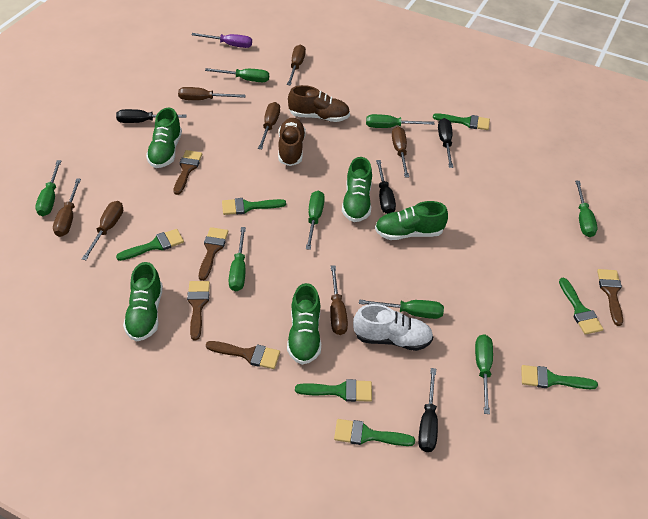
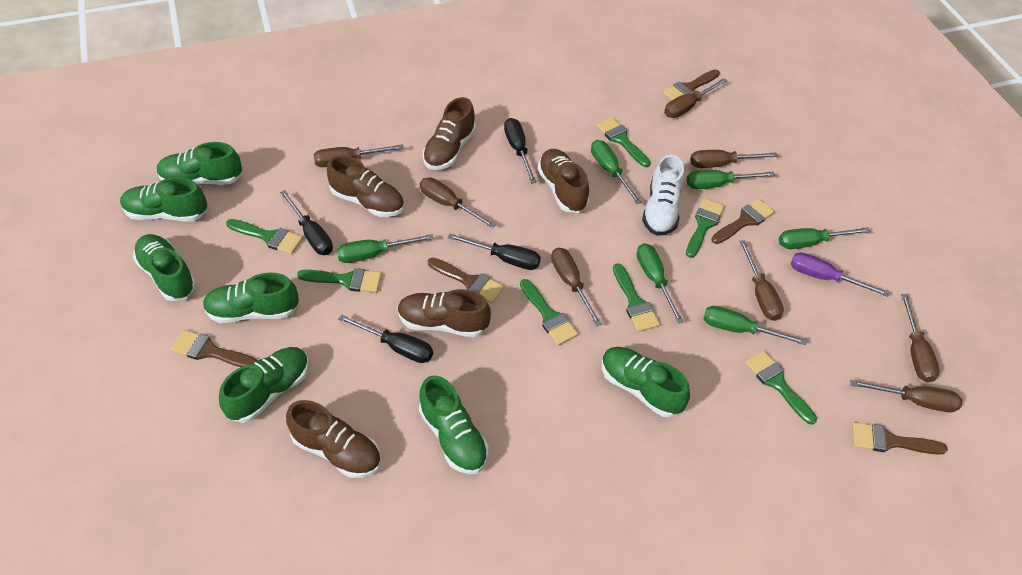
brown screwdriver: 7 -> 8
brown shoe: 2 -> 5
green screwdriver: 8 -> 6
green shoe: 5 -> 7

